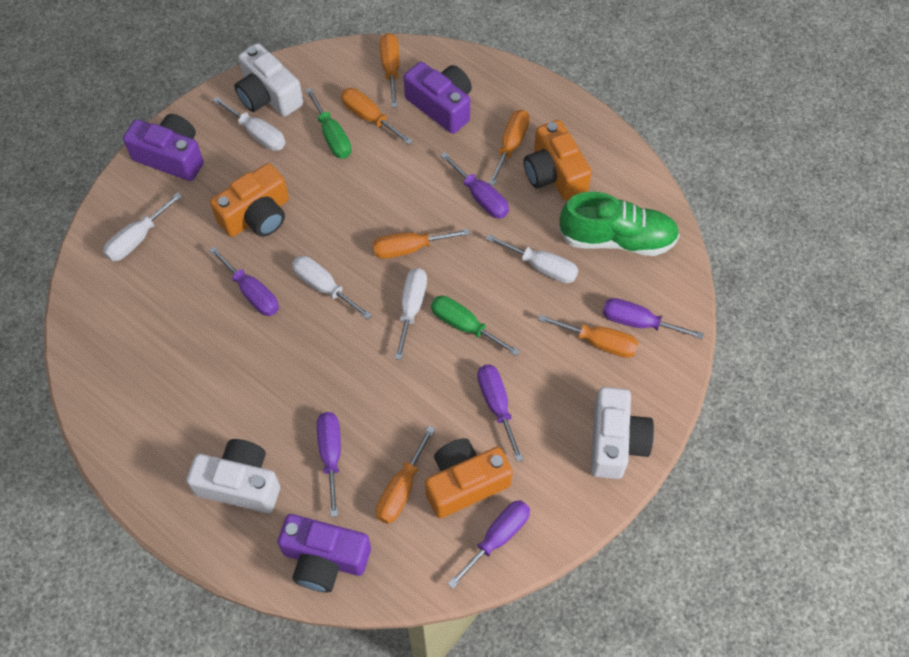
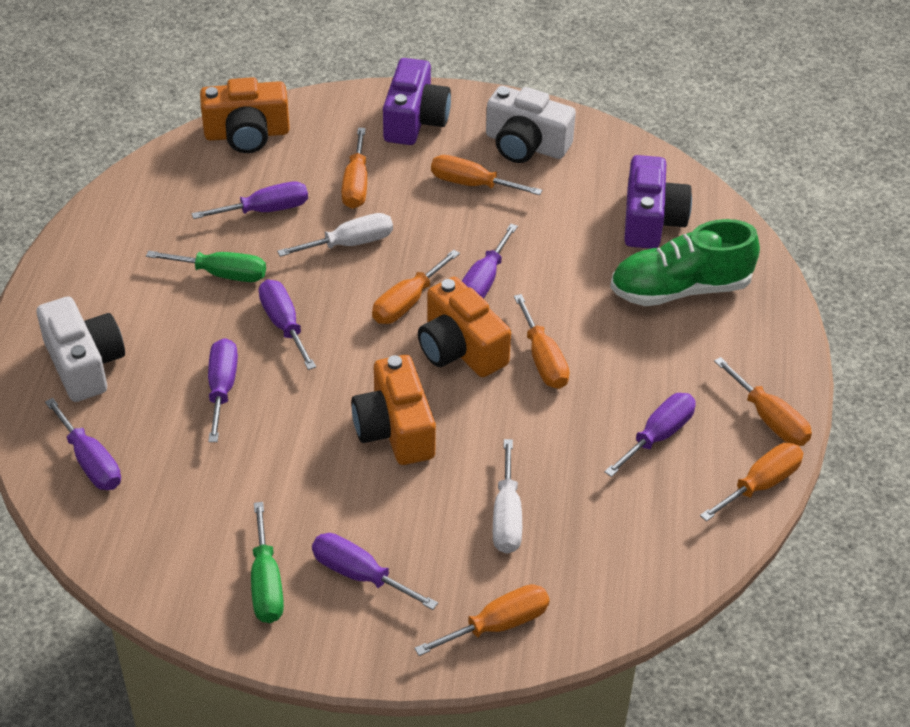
orange screwdriver: 6 -> 7
purple camera: 3 -> 2
purple screwdriver: 6 -> 7
white camera: 3 -> 2
white screwdriver: 5 -> 2

